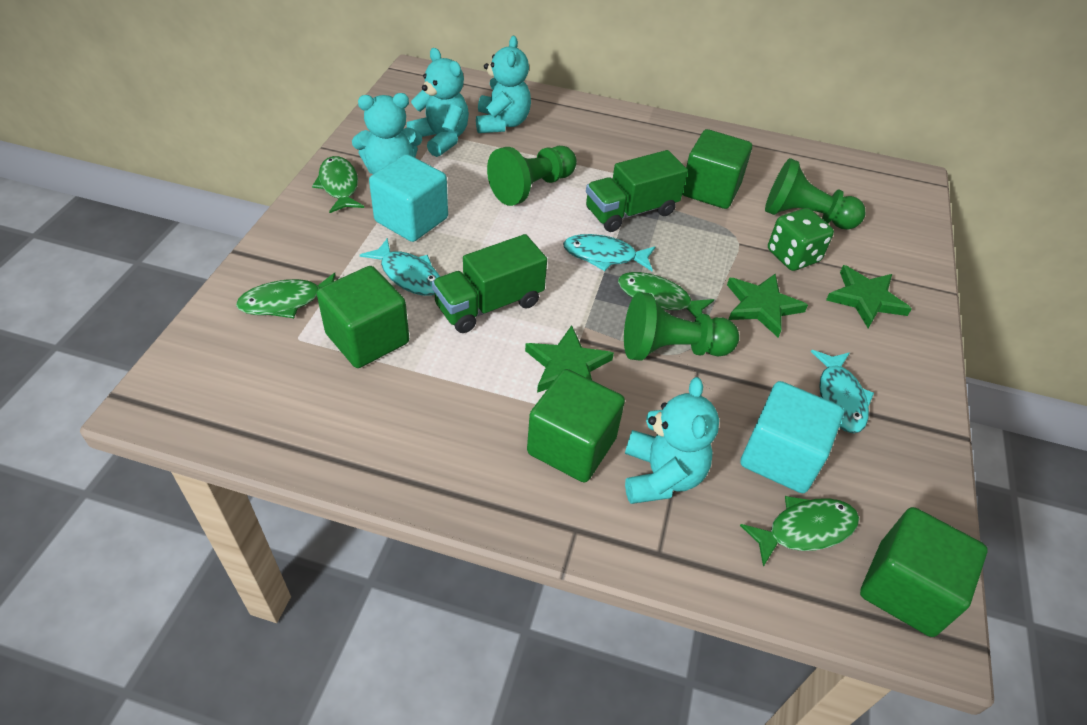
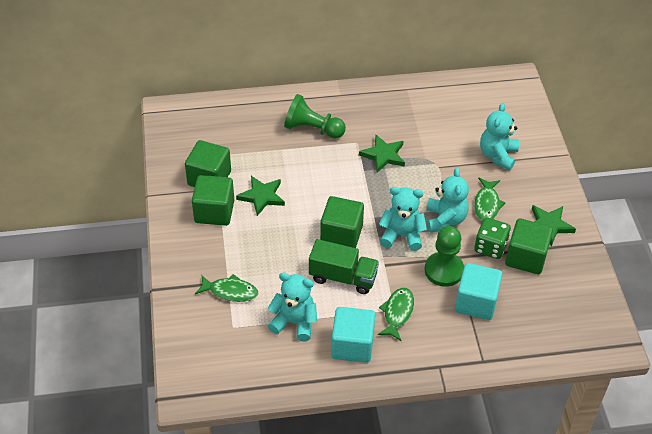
green fish: 4 -> 3
green pawn: 3 -> 2
green truck: 2 -> 1
turquoise fish: 3 -> 0

